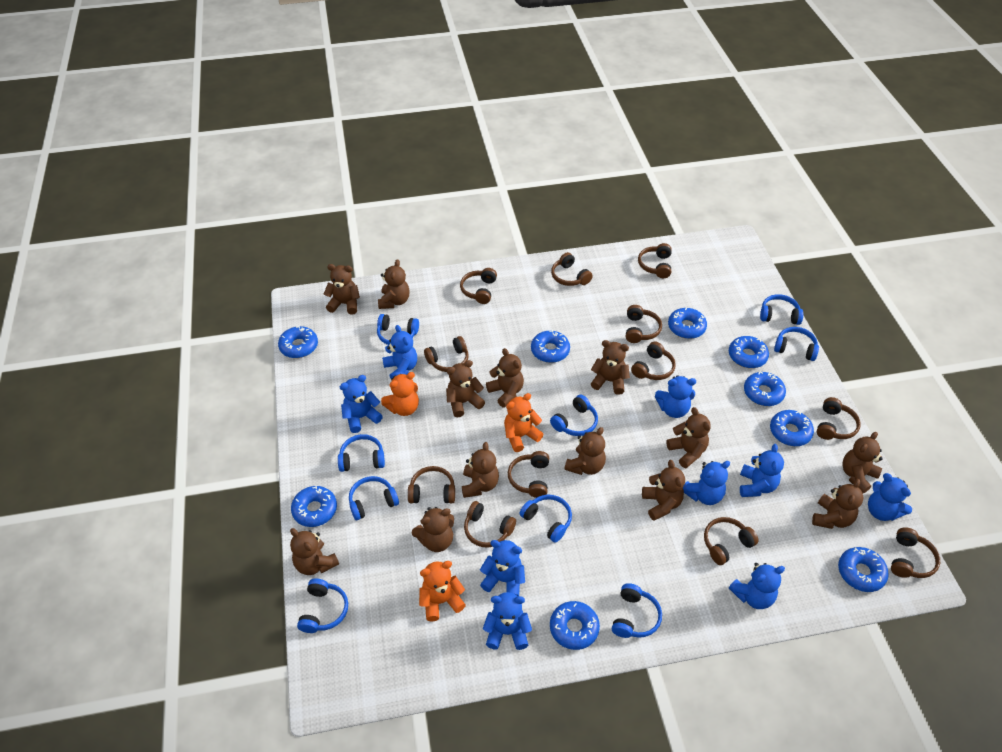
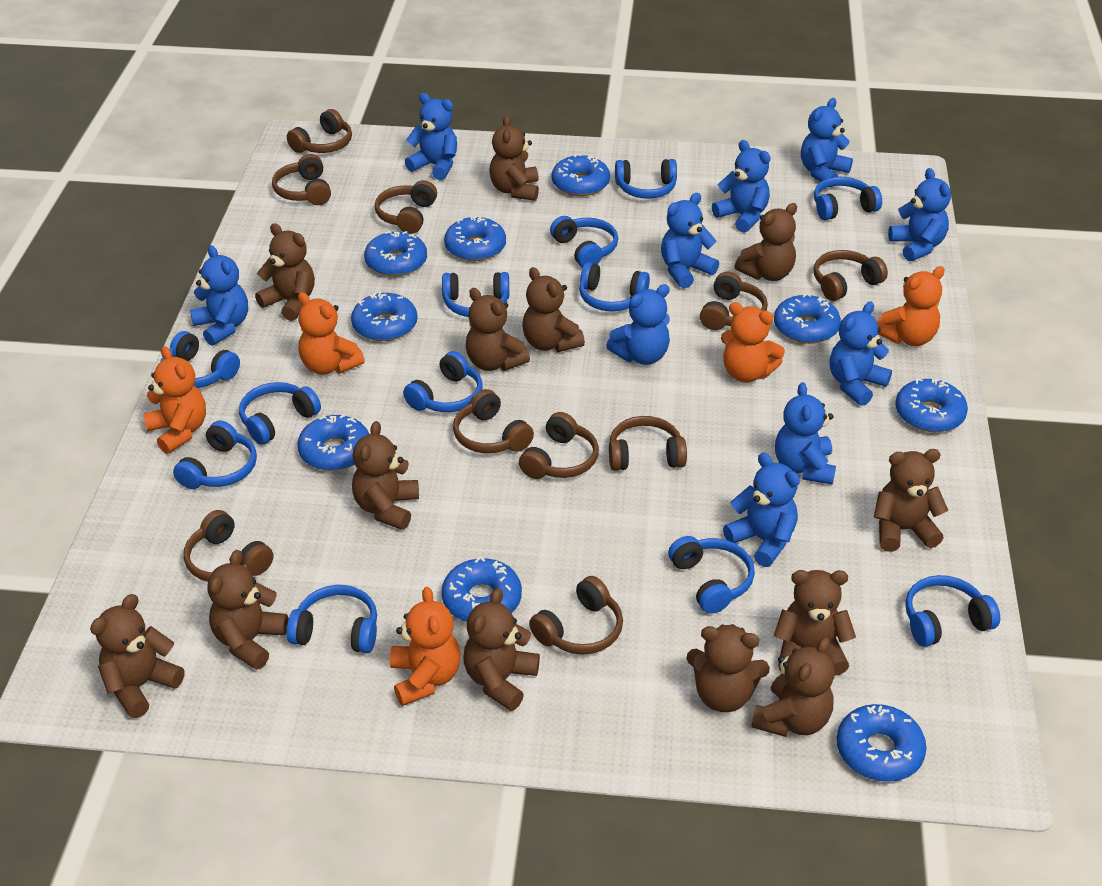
blue headphones: 9 -> 12
blue teddy bear: 9 -> 10
brown headphones: 12 -> 10
orange teddy bear: 3 -> 5

